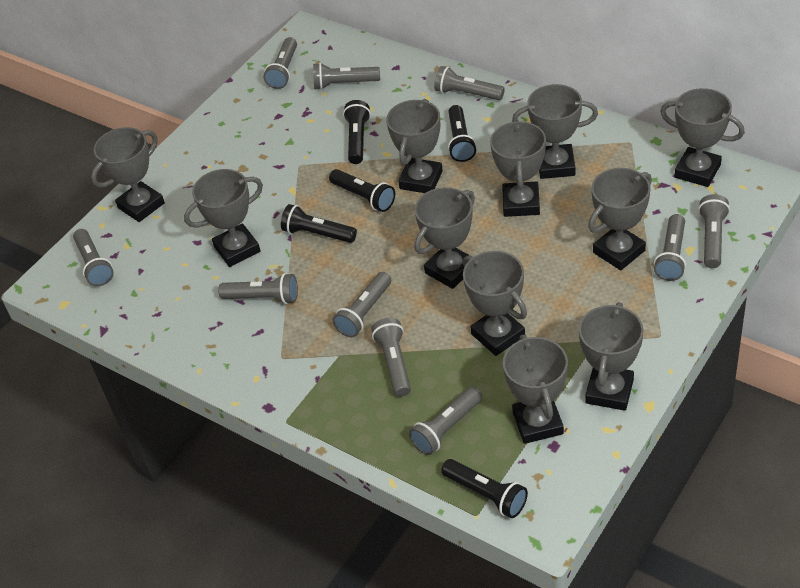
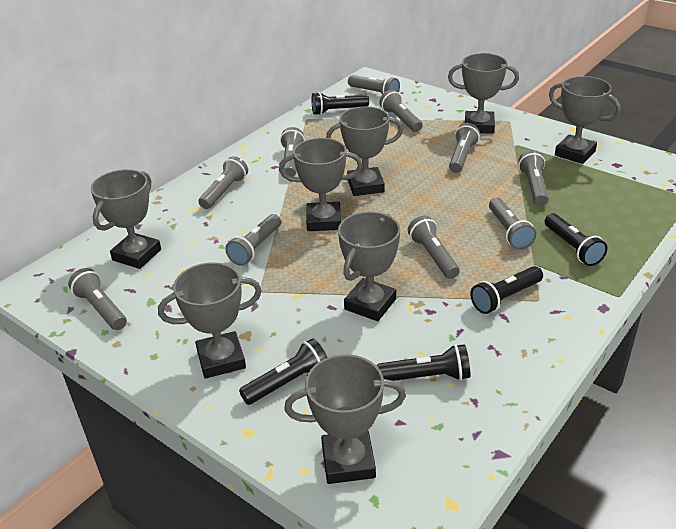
grey trophy: 11 -> 8

